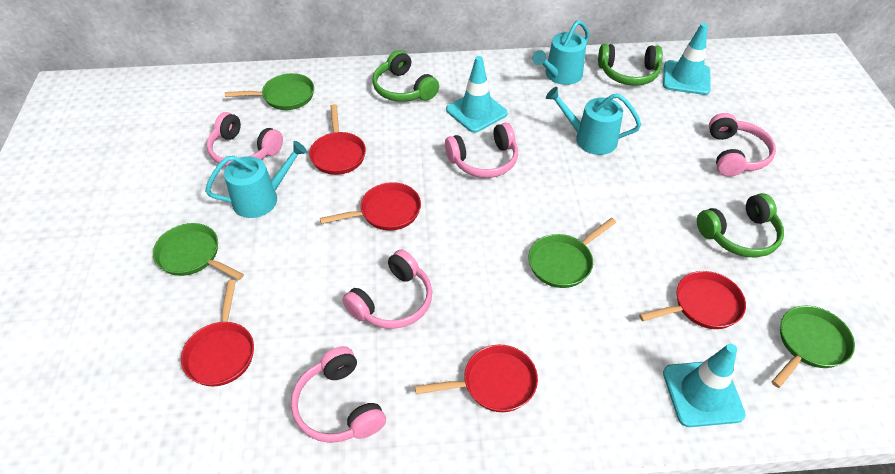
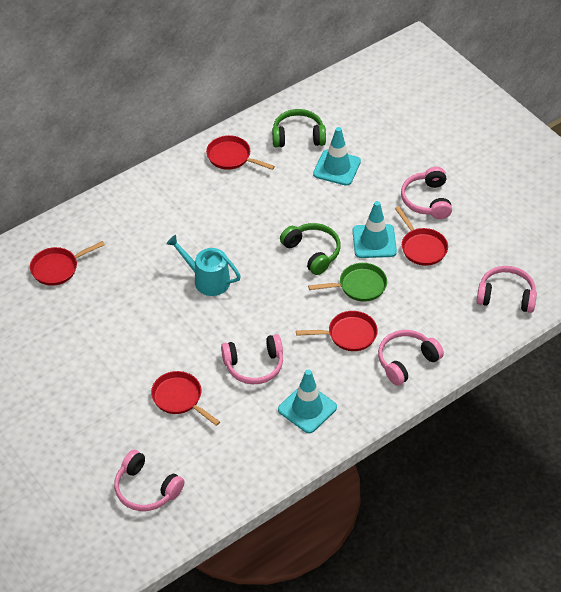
green headphones: 3 -> 2
green pan: 4 -> 1
turquoise watering can: 3 -> 1

